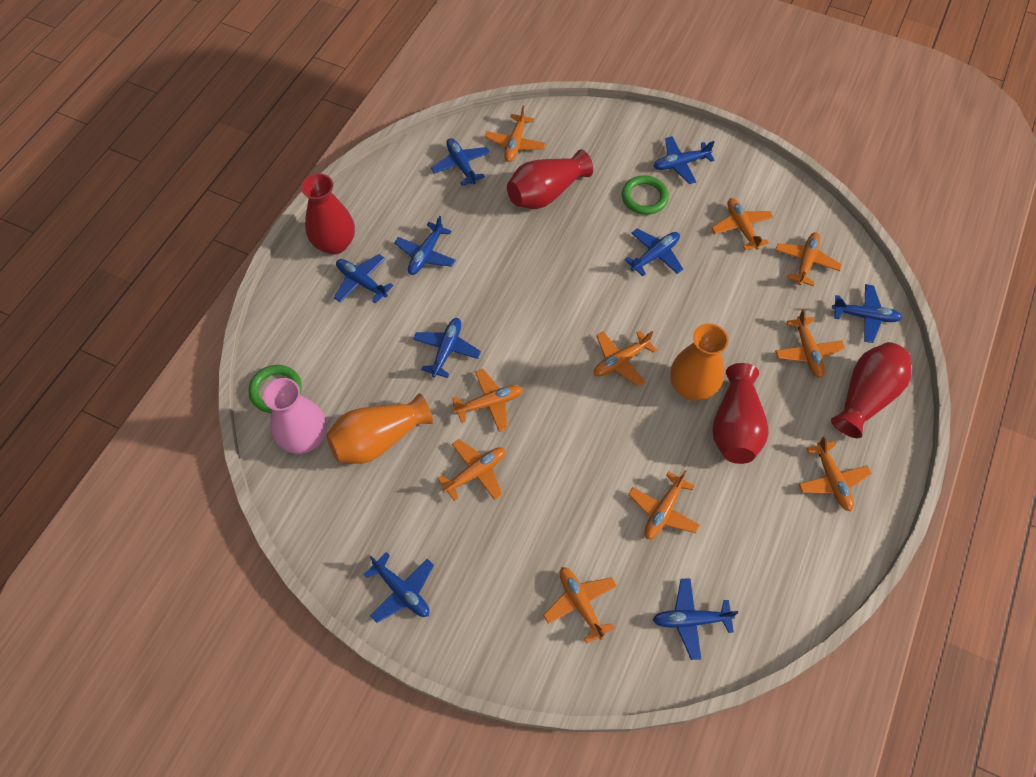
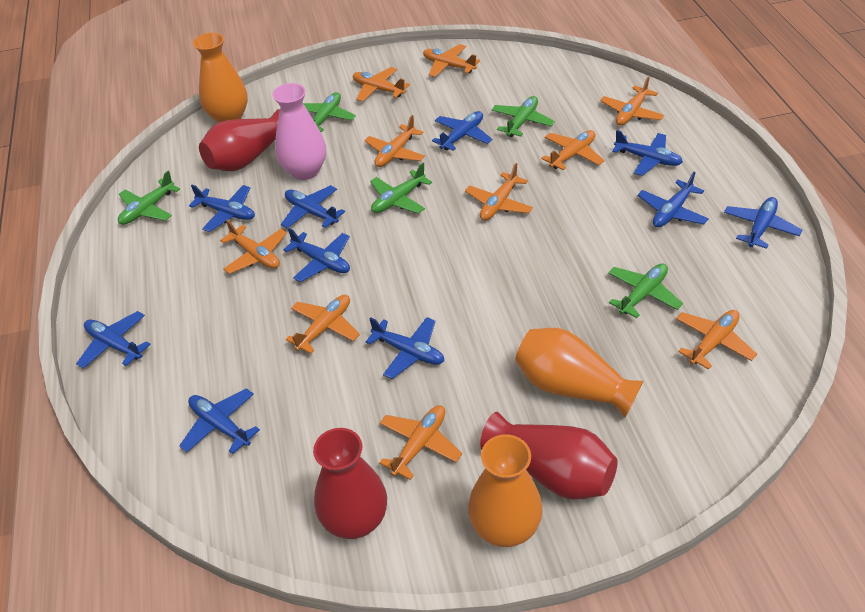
blue plane: 9 -> 10
green plane: 0 -> 5
green ring: 2 -> 0
orange vase: 2 -> 3
red vase: 4 -> 3

